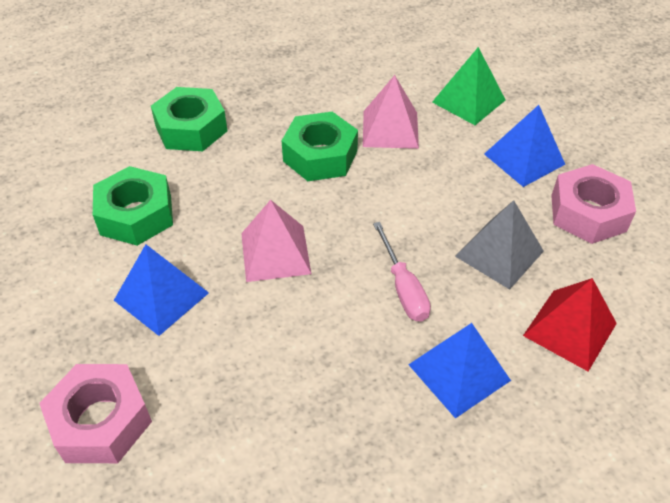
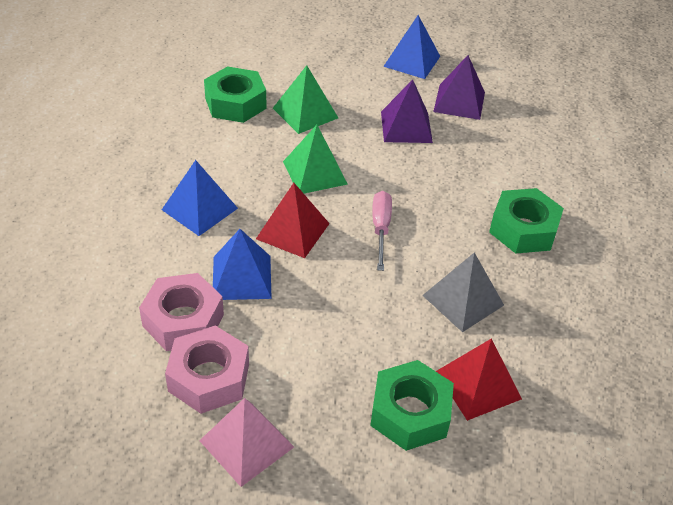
green pyramid: 1 -> 2
pink pyramid: 2 -> 1
purple pyramid: 0 -> 2
red pyramid: 1 -> 2

